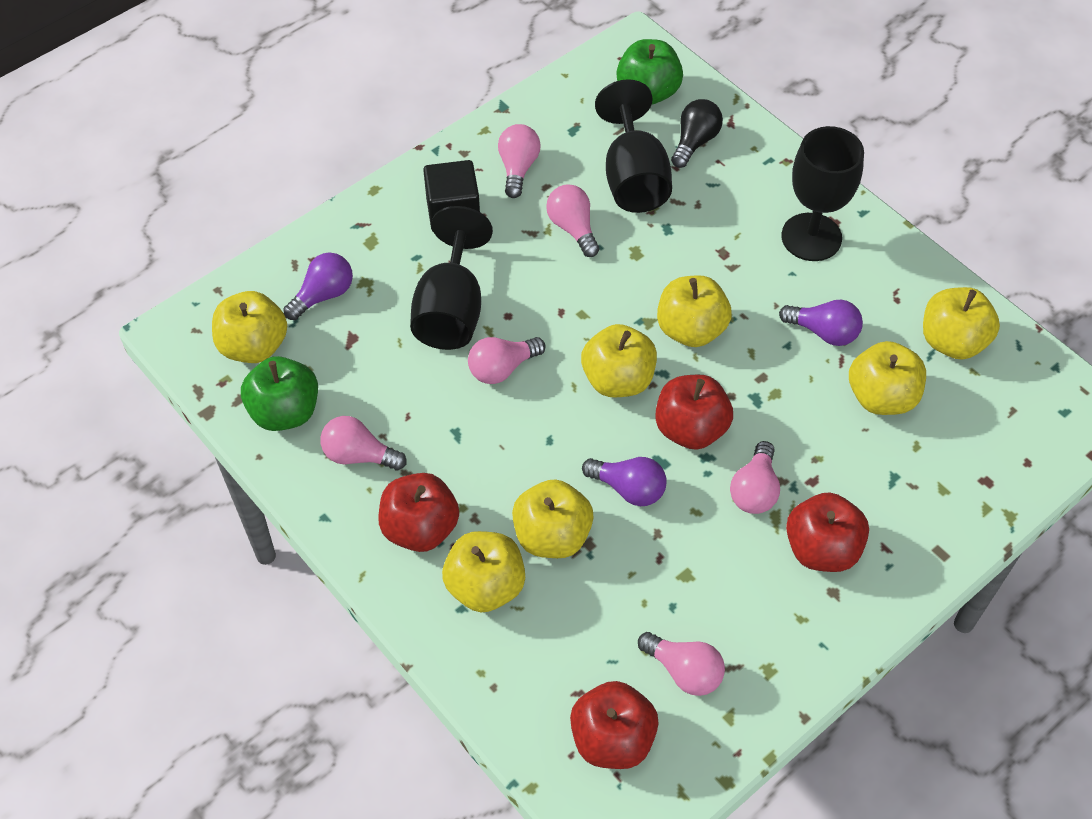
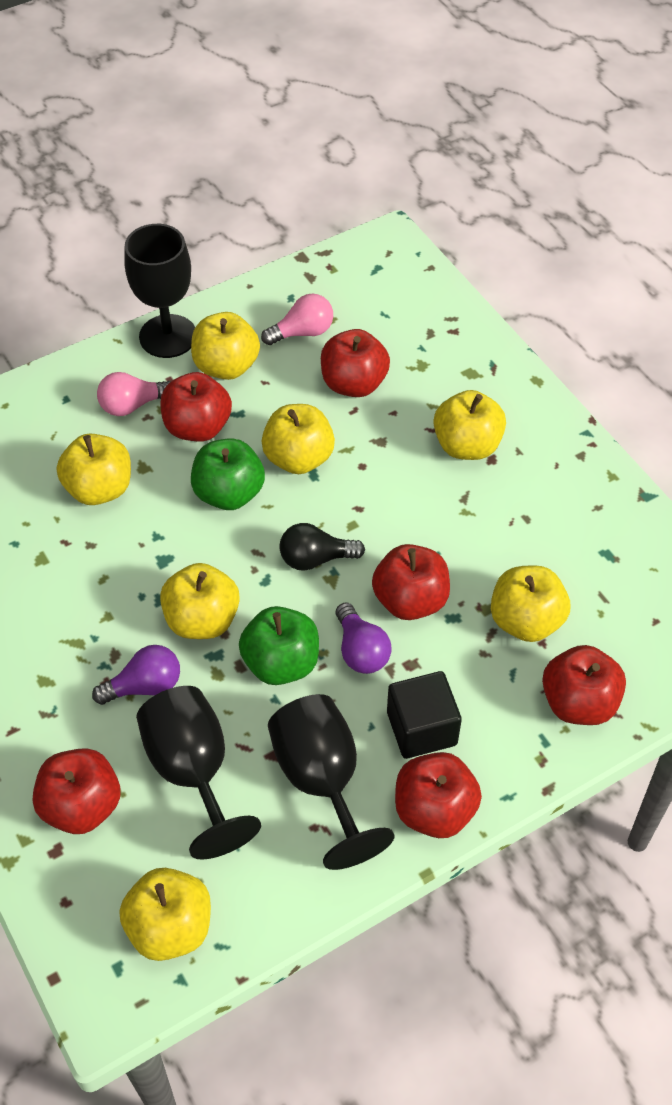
pink light bulb: 6 -> 2
purple light bulb: 3 -> 2
red apple: 4 -> 6

